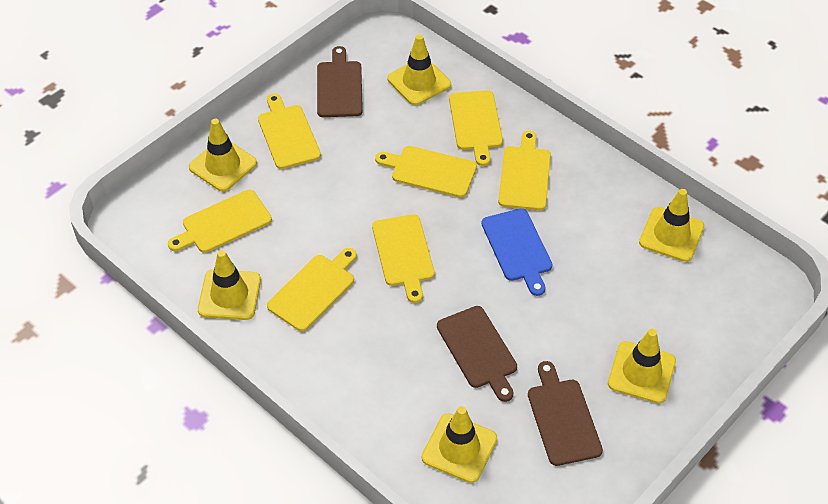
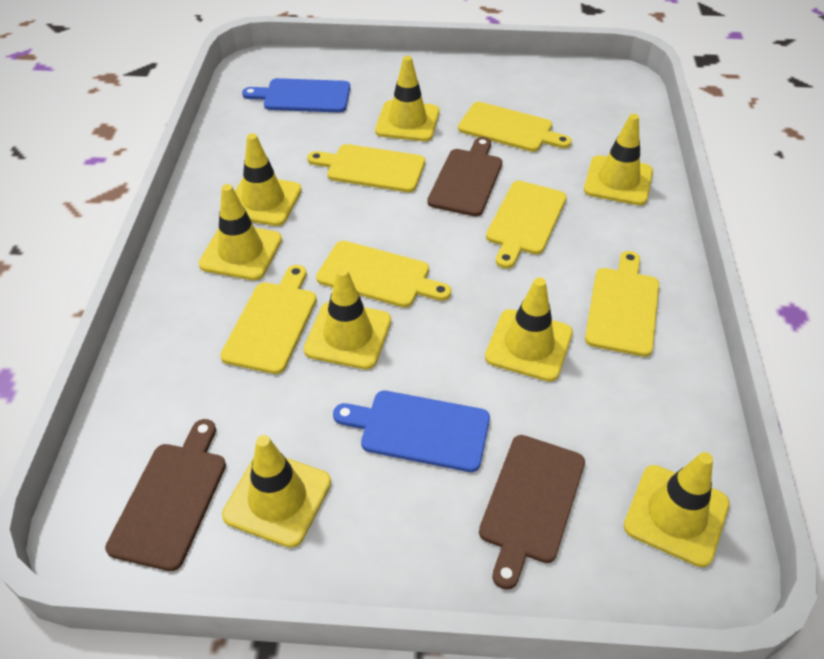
blue cutting board: 1 -> 2
yellow cutting board: 7 -> 6
yellow traffic cone: 6 -> 8

